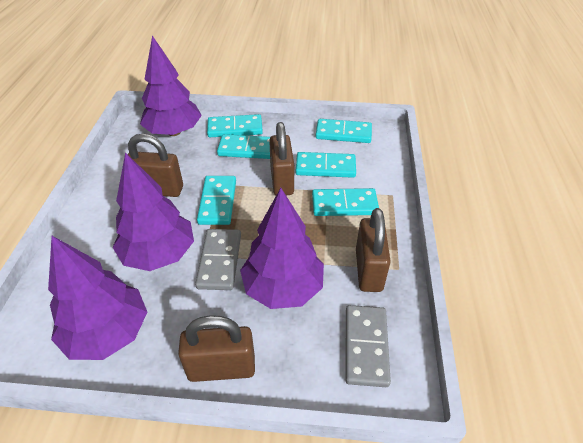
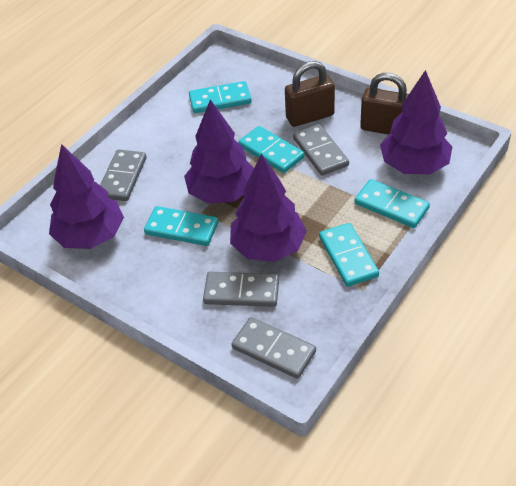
brown padlock: 4 -> 2
grey domino: 2 -> 4
turquoise domino: 6 -> 5

